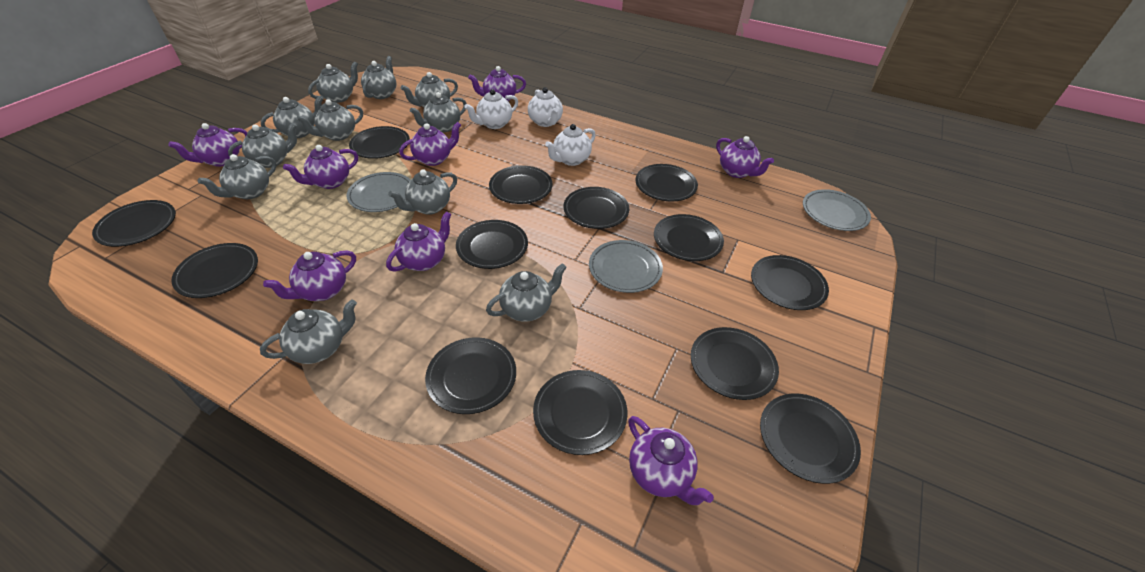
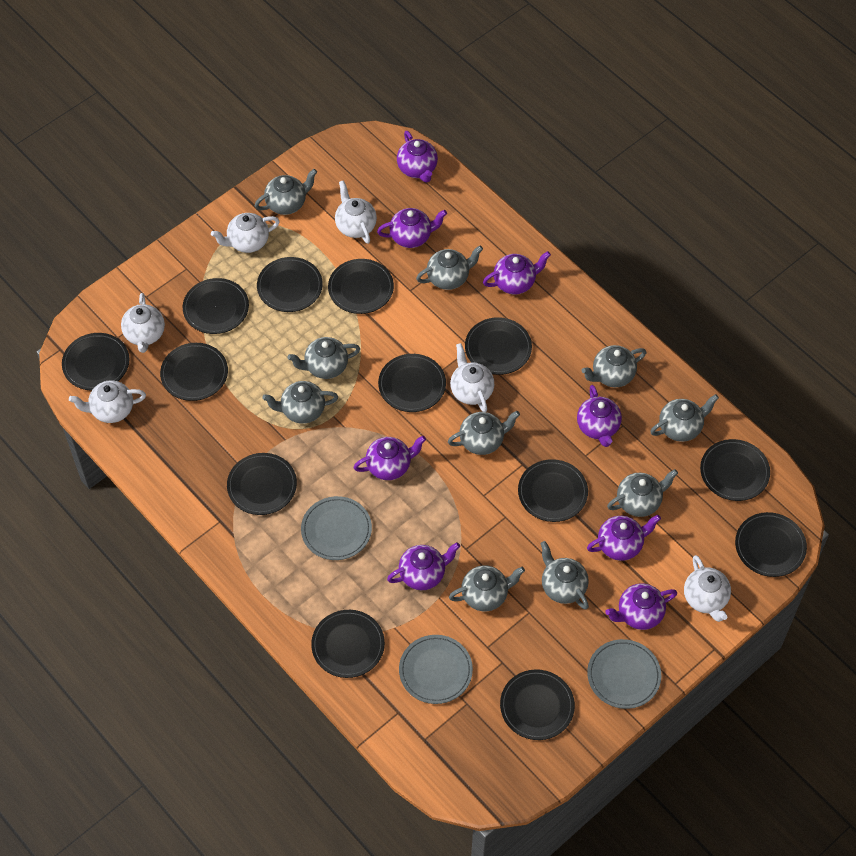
grey teapot: 11 -> 10
white teapot: 3 -> 6

